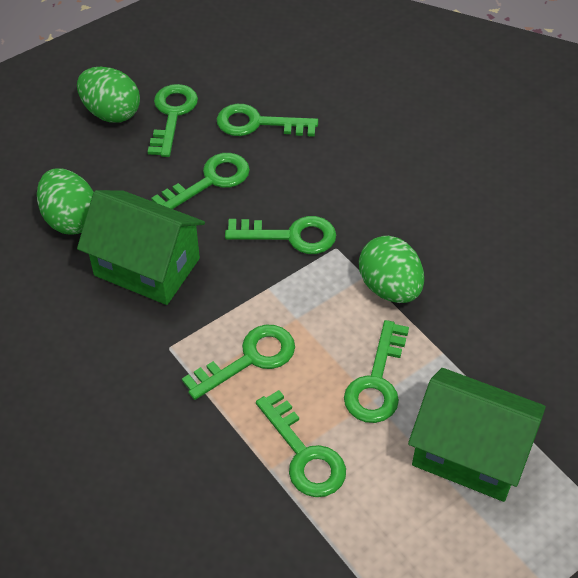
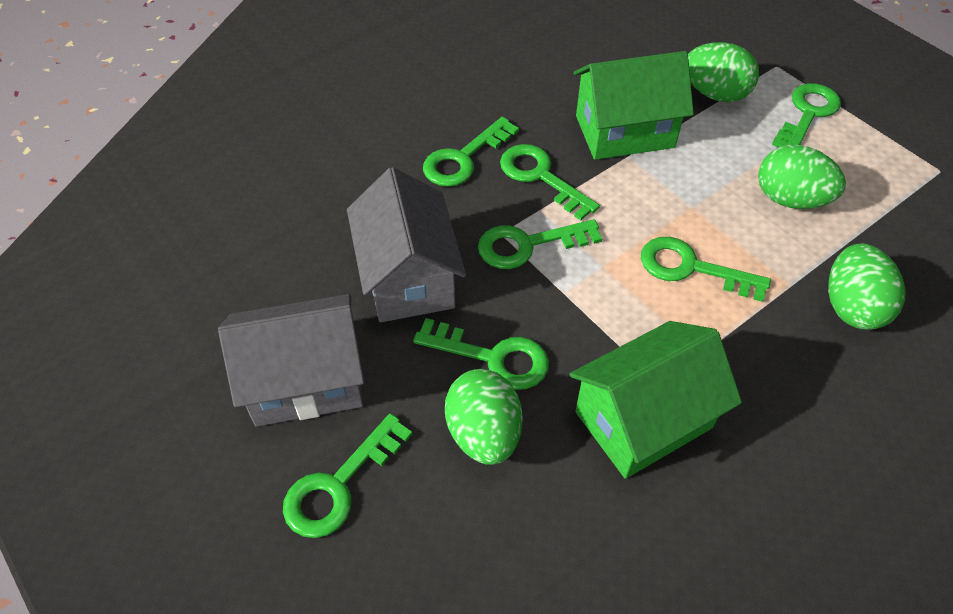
green egg: 3 -> 4
grey house: 0 -> 2

